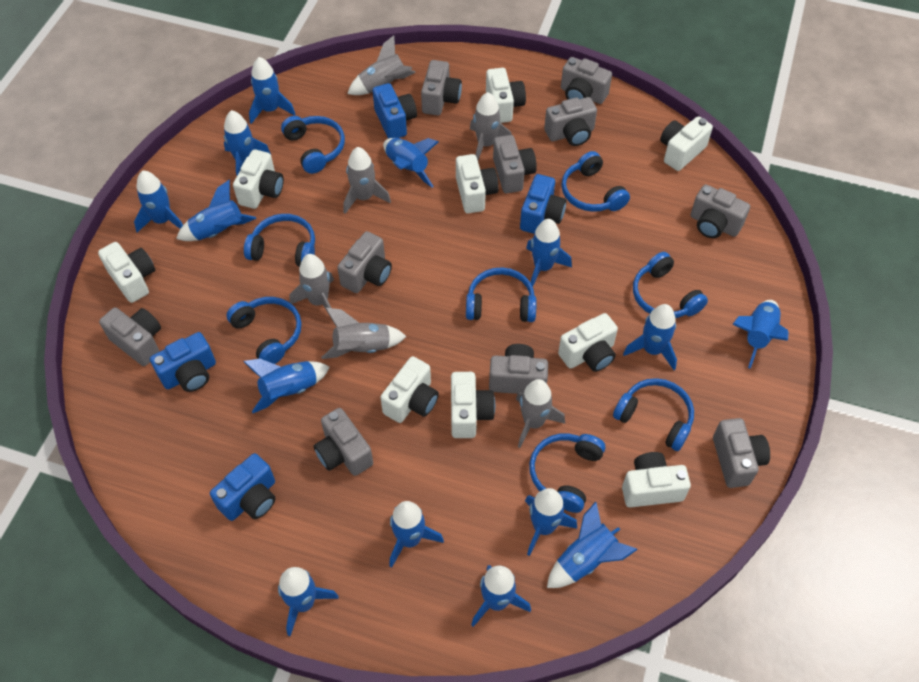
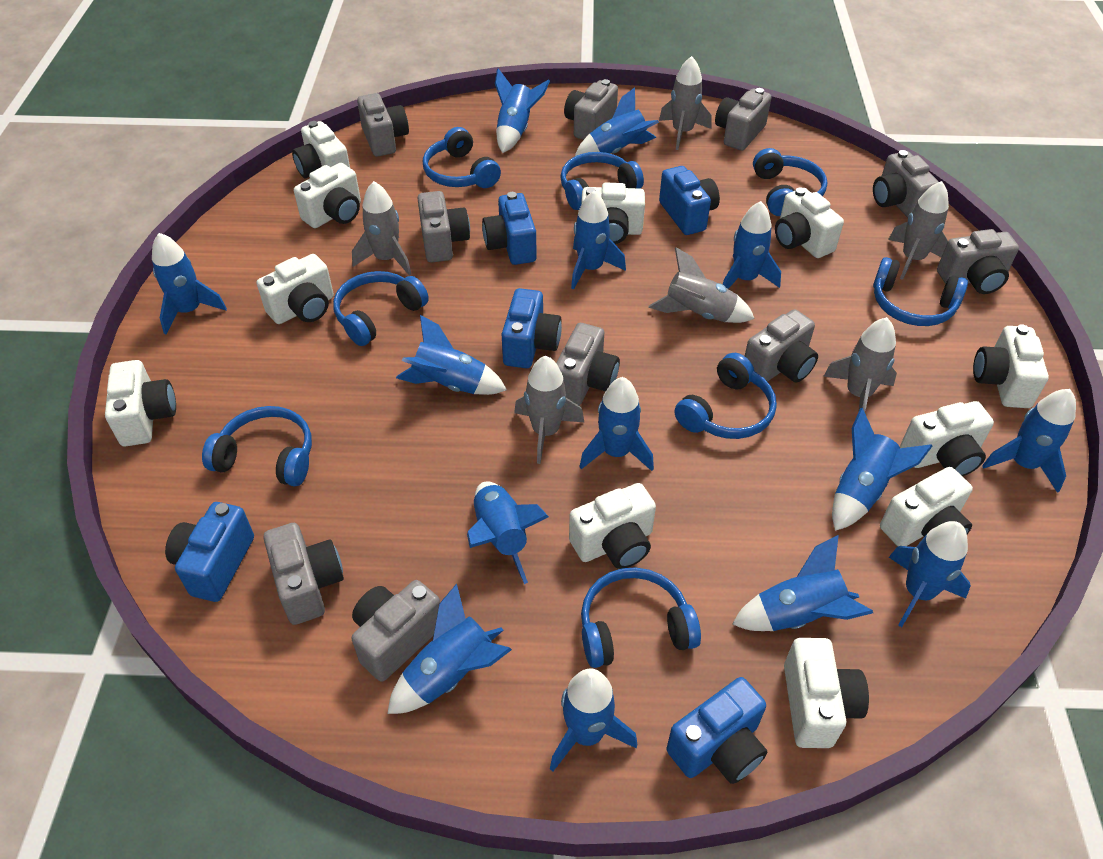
blue camera: 4 -> 5
white camera: 9 -> 11

